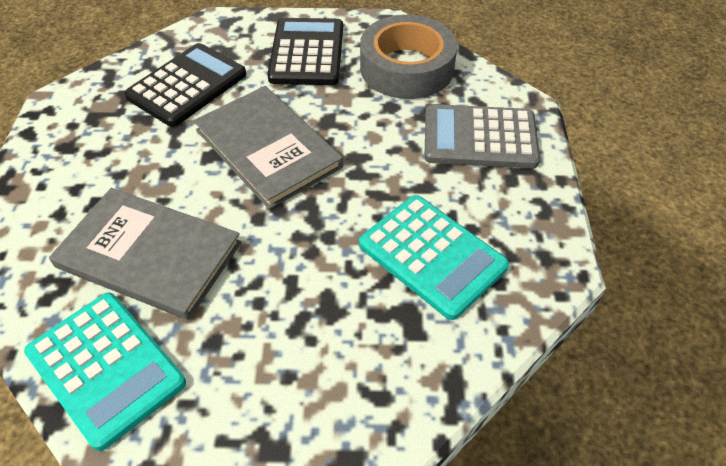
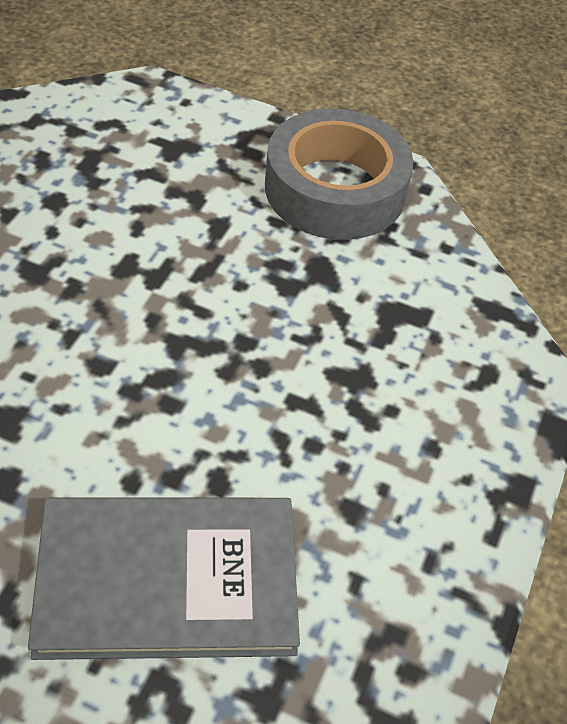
black calculator: 2 -> 0
grey book: 2 -> 1
grey calculator: 1 -> 0
turquoise calculator: 2 -> 0

